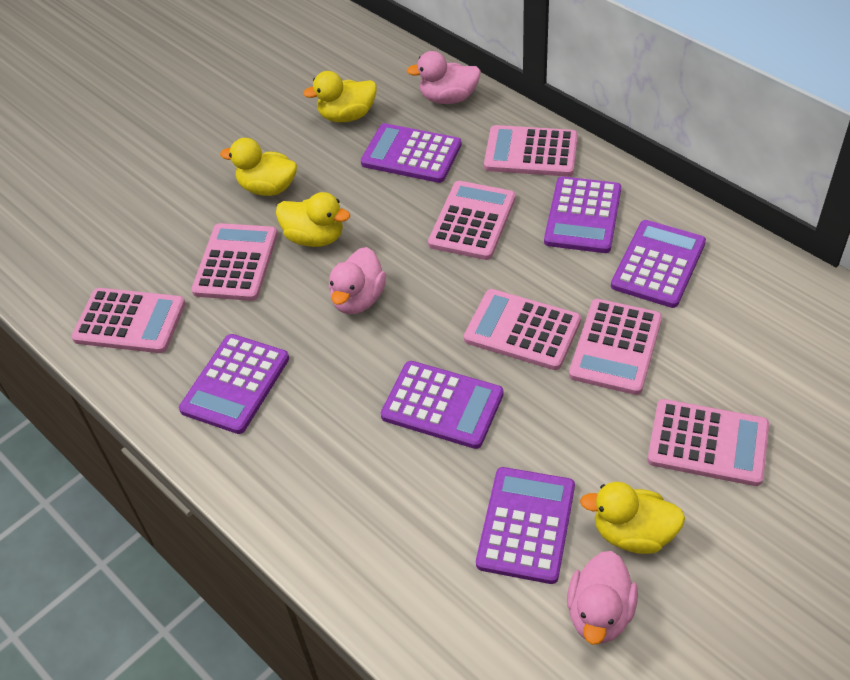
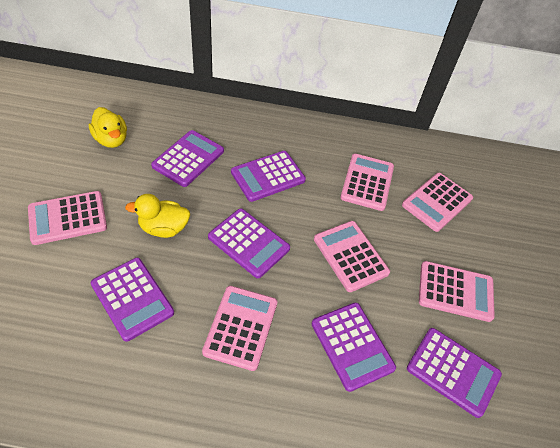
pink calculator: 7 -> 6
pink duck: 3 -> 0
yellow duck: 4 -> 2

